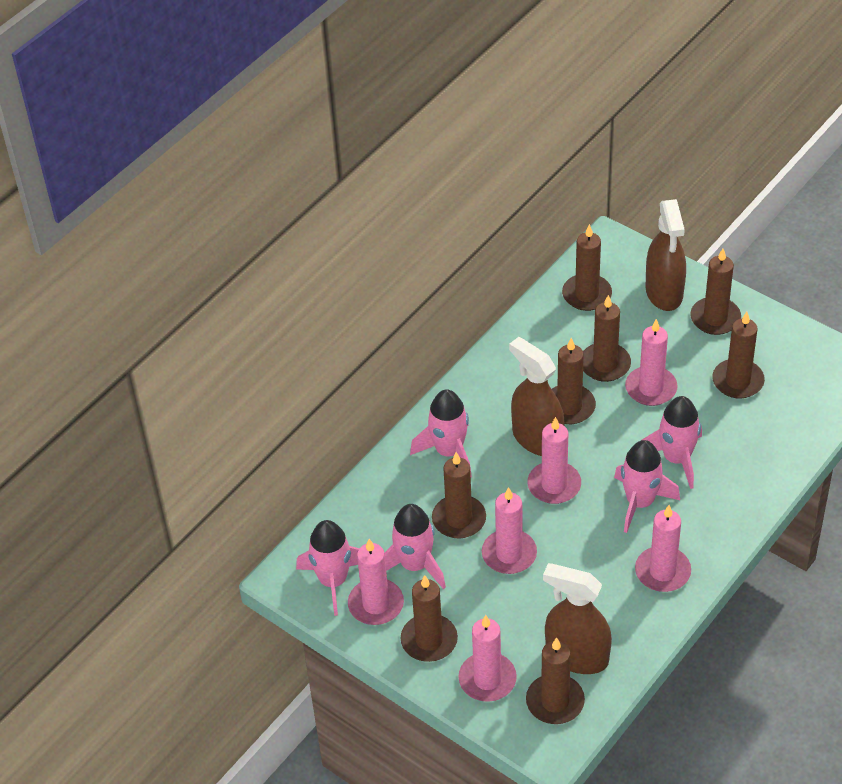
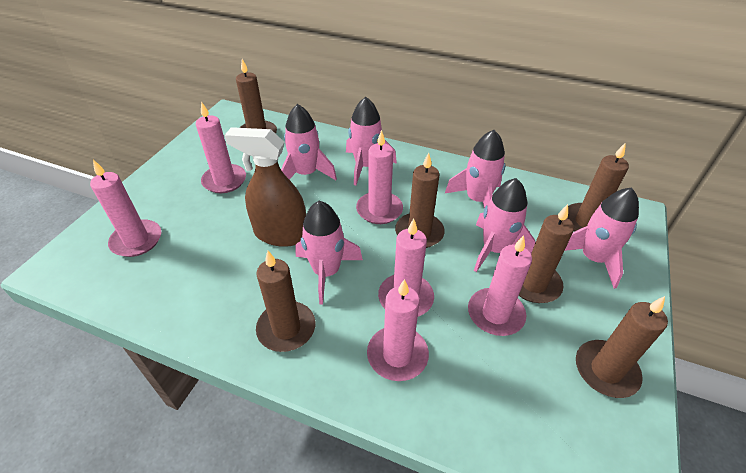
brown candle: 8 -> 6
brown spray bottle: 3 -> 1
pink rocket: 5 -> 6

